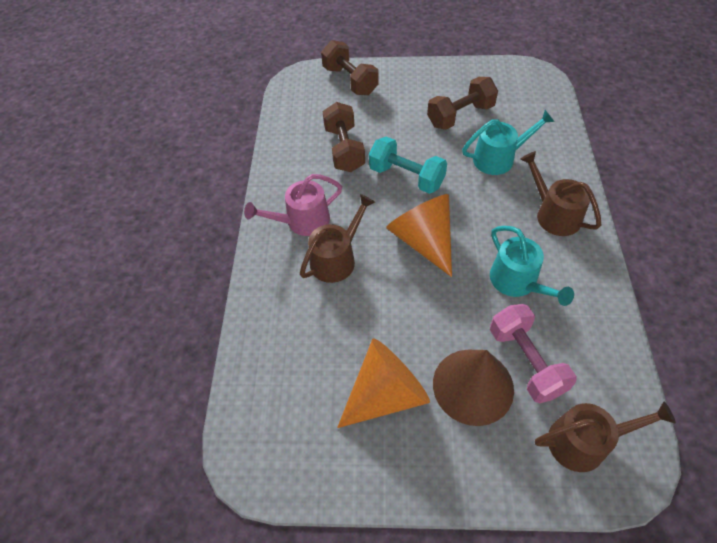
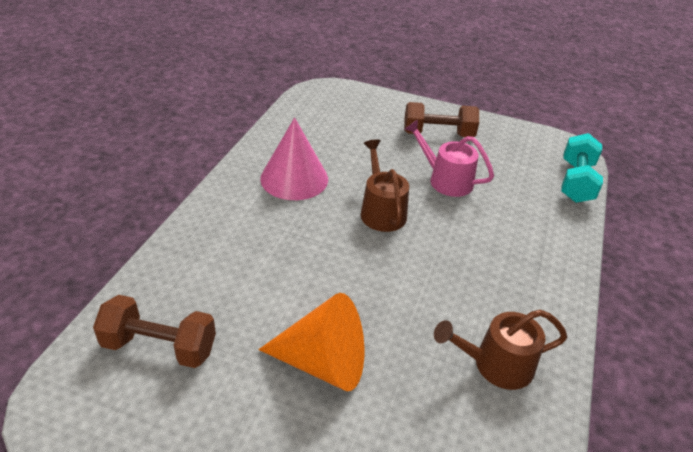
brown cone: 1 -> 0
brown dumbbell: 3 -> 2
brown watering can: 3 -> 2
orange cone: 2 -> 1
pink cone: 0 -> 1
pink dumbbell: 1 -> 0
turquoise watering can: 2 -> 0

